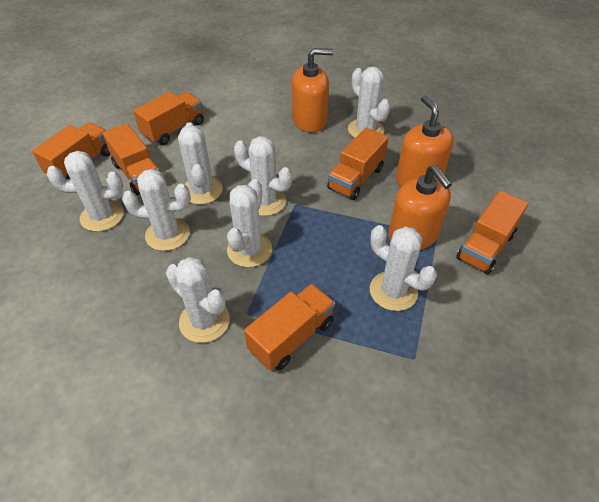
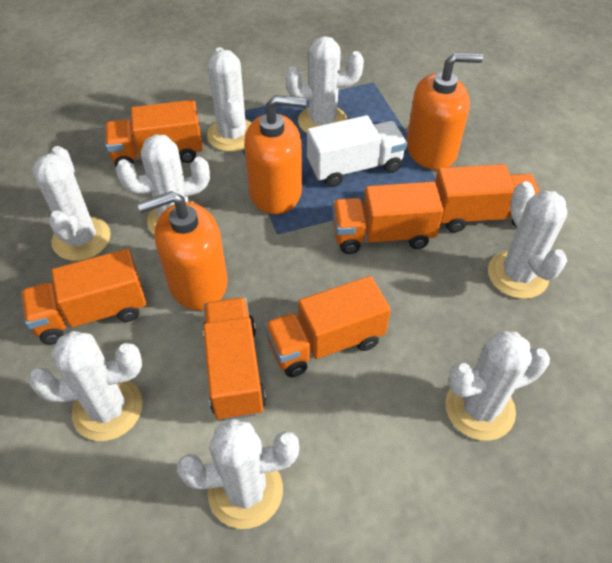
white truck: 0 -> 1

